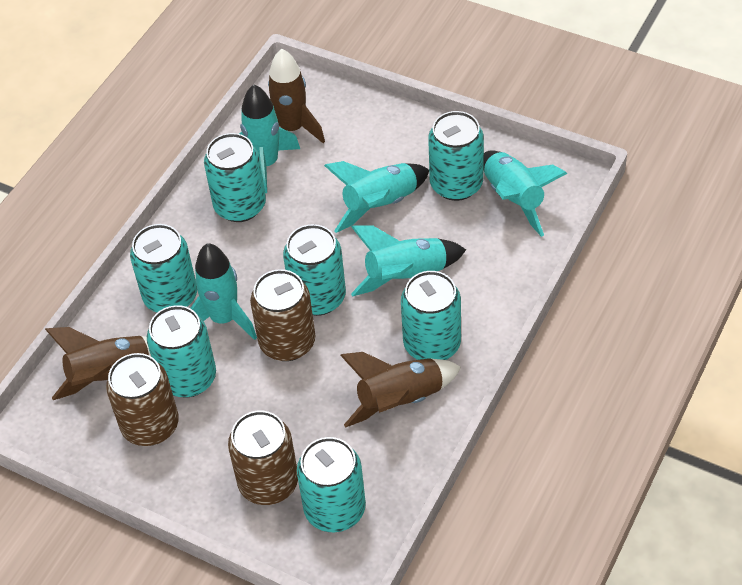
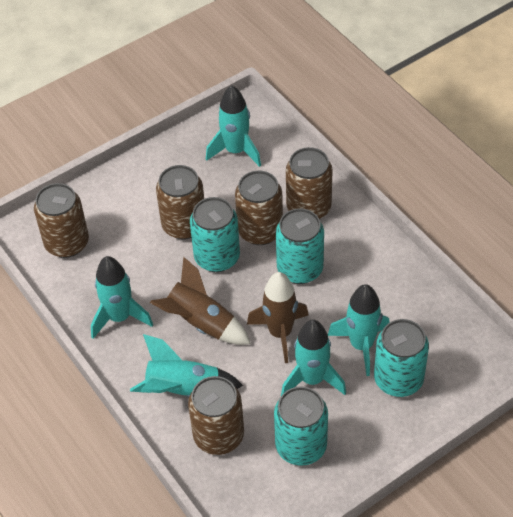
brown can: 3 -> 5
brown rocket: 3 -> 2
turquoise can: 7 -> 4

